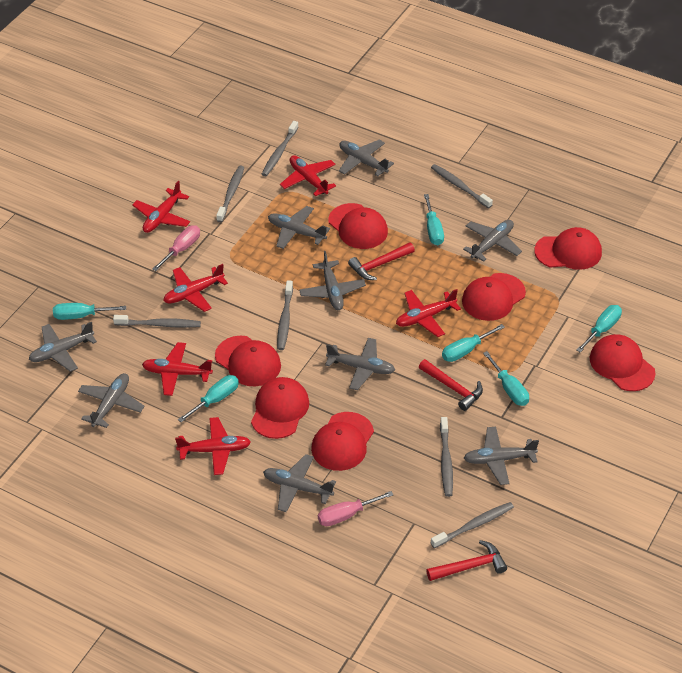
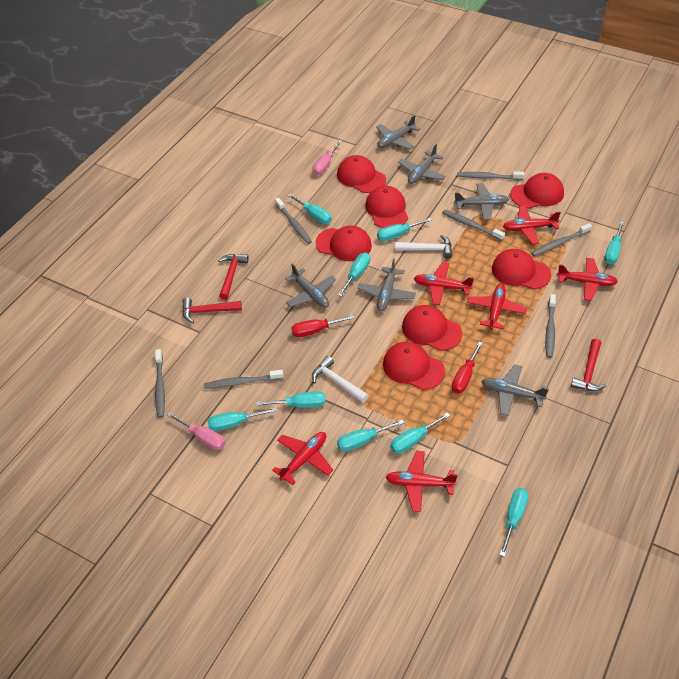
grey plane: 9 -> 6
red screwdriver: 0 -> 2
turquoise screwdriver: 6 -> 9
white hammer: 0 -> 2

